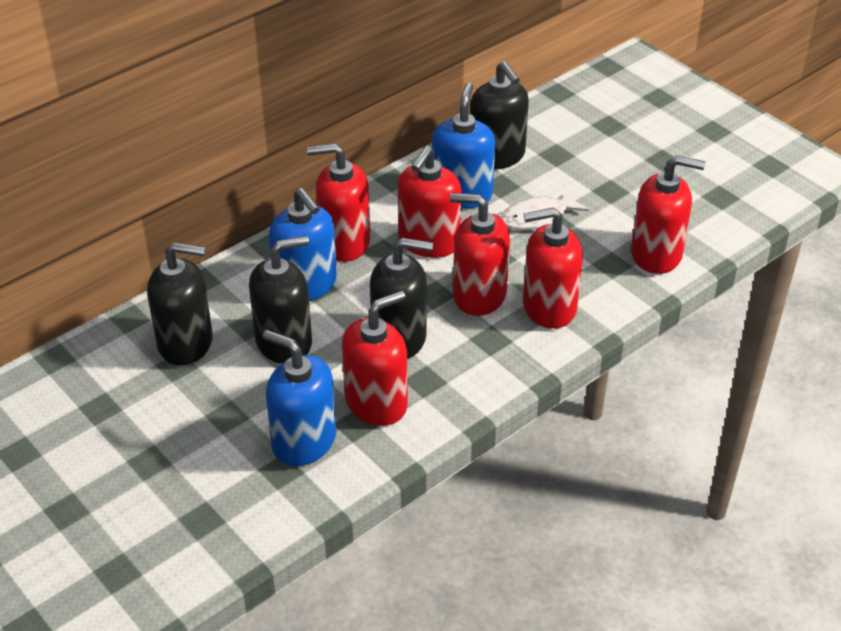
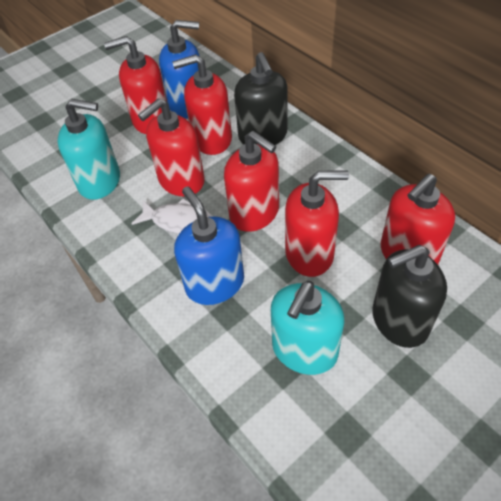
black soap dispenser: 4 -> 2
blue soap dispenser: 3 -> 2
turquoise soap dispenser: 0 -> 2

